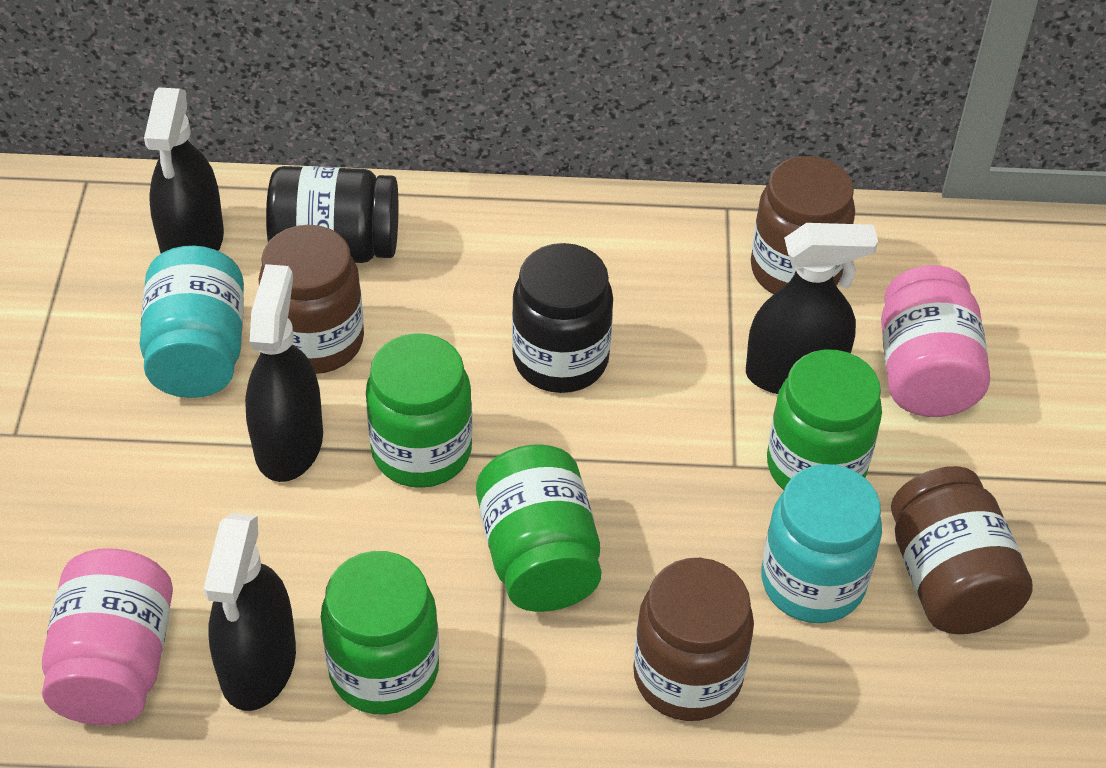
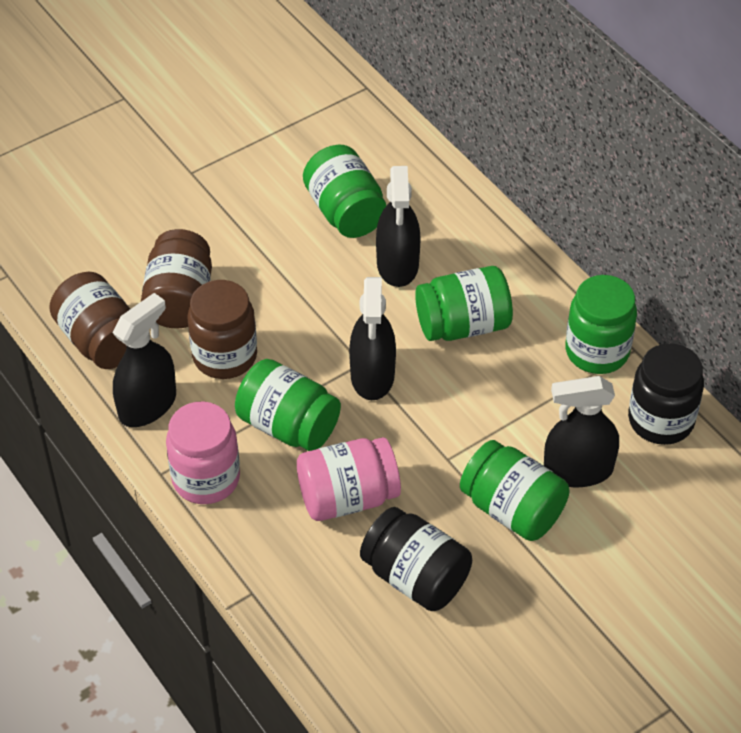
brown jar: 4 -> 3
green jar: 4 -> 5
turquoise jar: 2 -> 0

